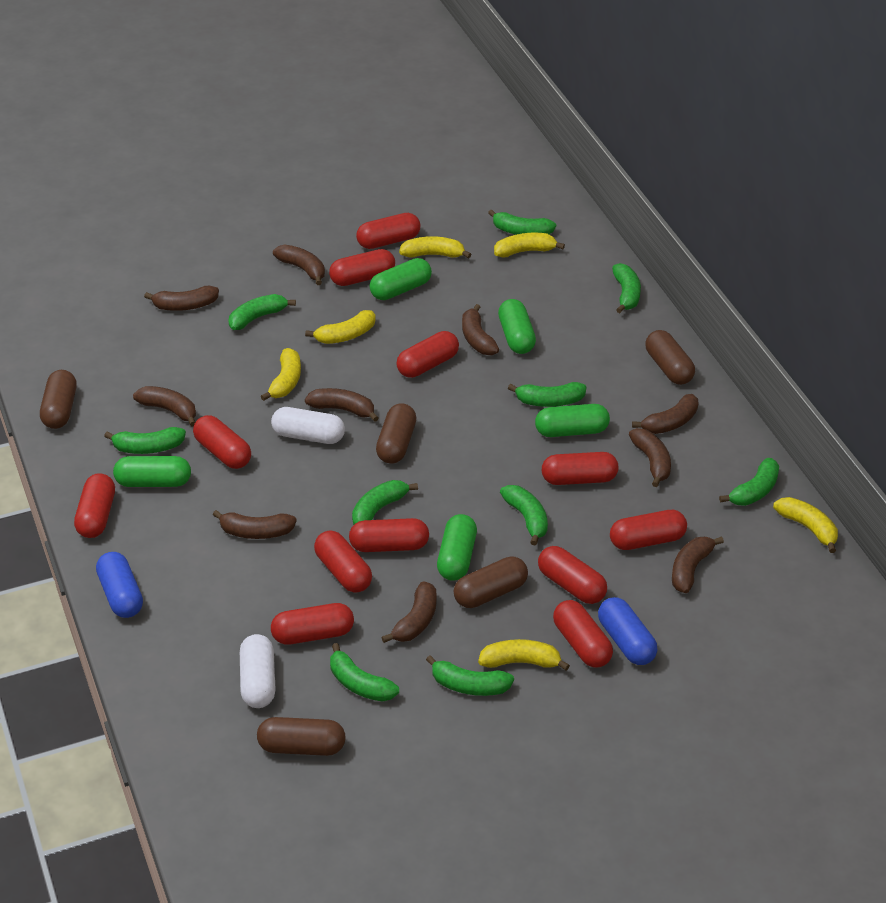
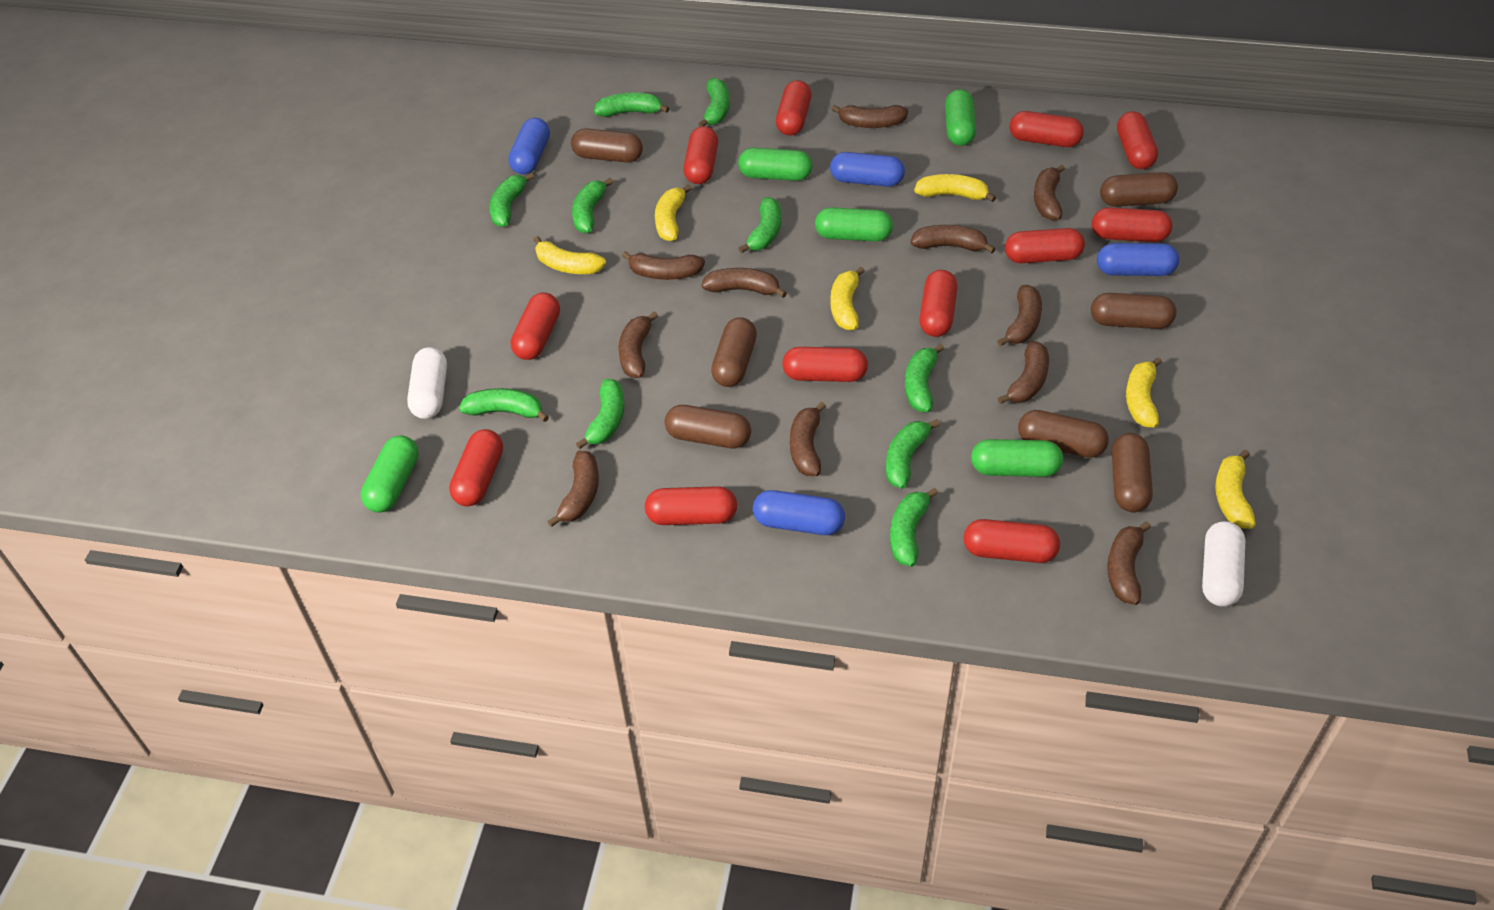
blue capsule: 2 -> 4
brown banana: 10 -> 11
brown capsule: 5 -> 7

